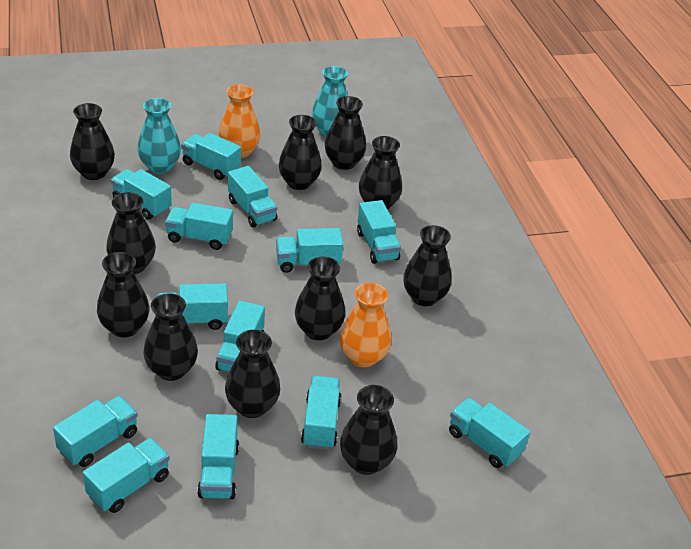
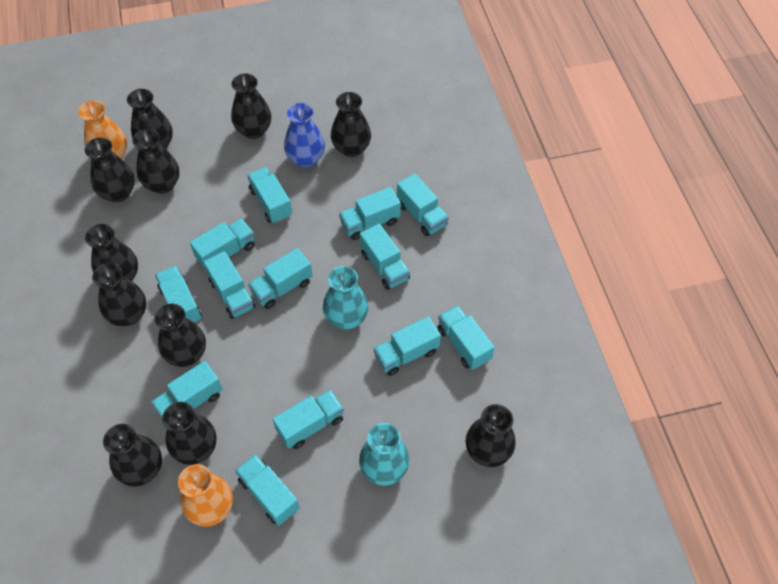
blue vase: 0 -> 1

